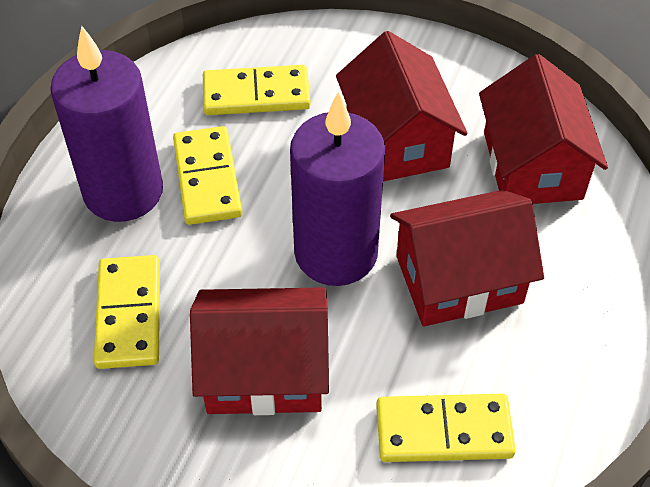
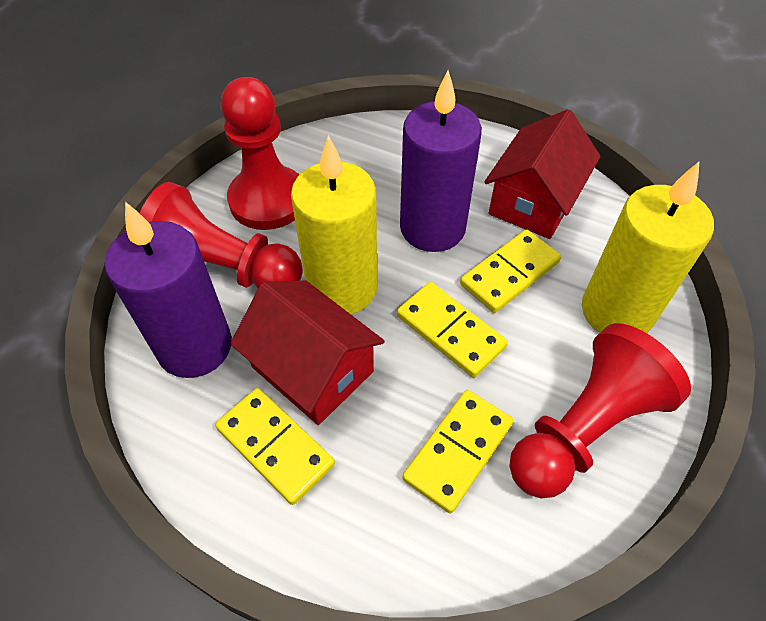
red house: 4 -> 2
red pawn: 0 -> 3
yellow candle: 0 -> 2

